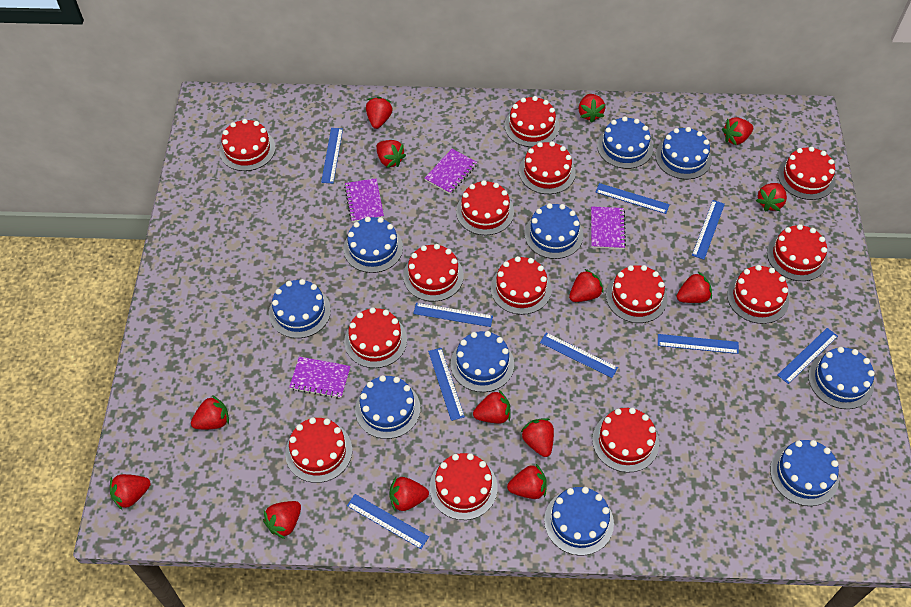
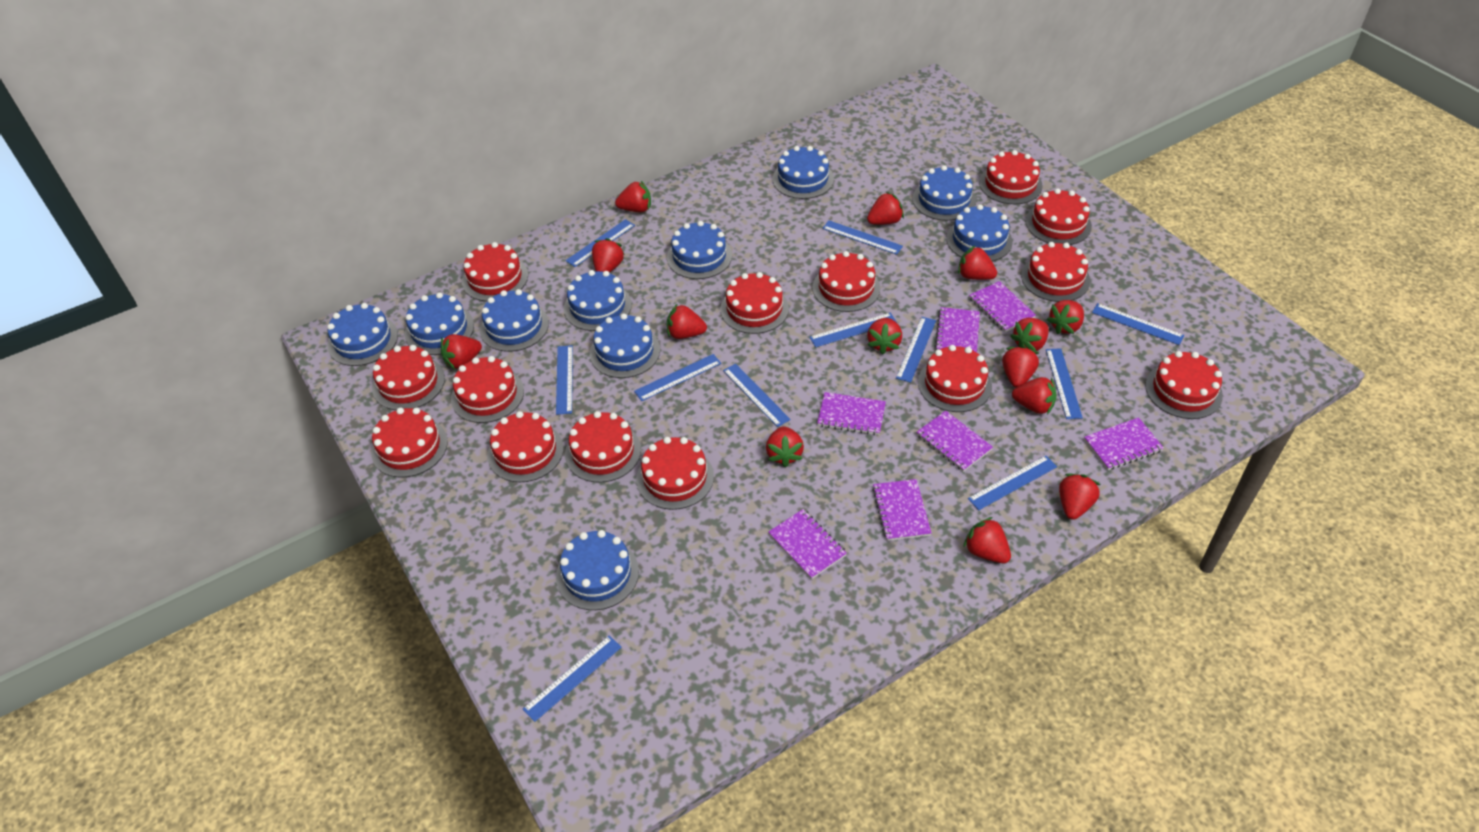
blue ruler: 9 -> 11
purple notebook: 4 -> 7

